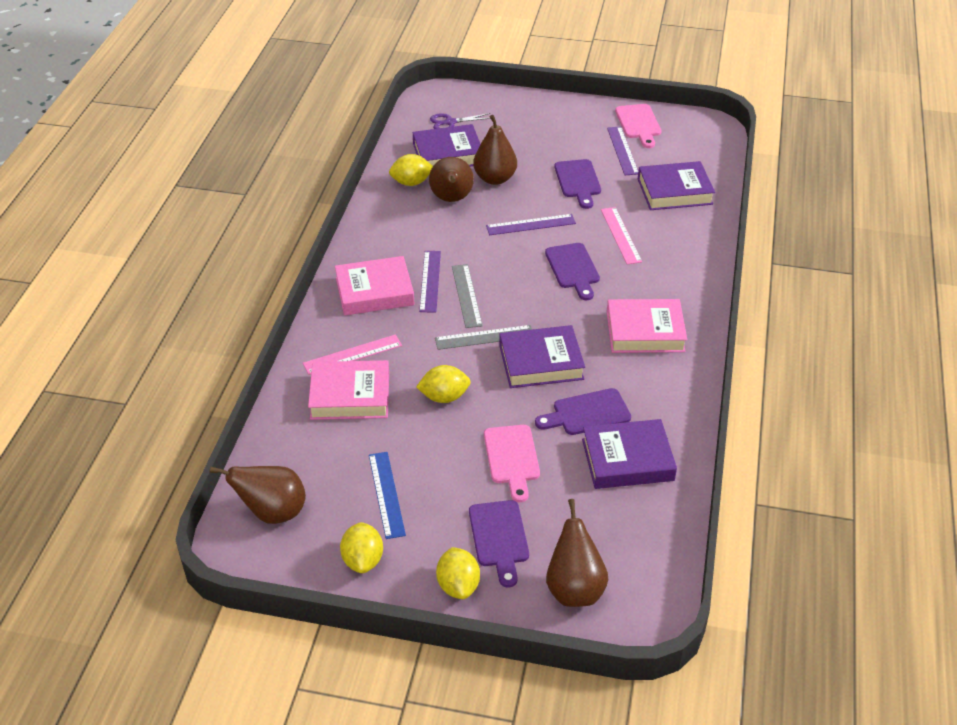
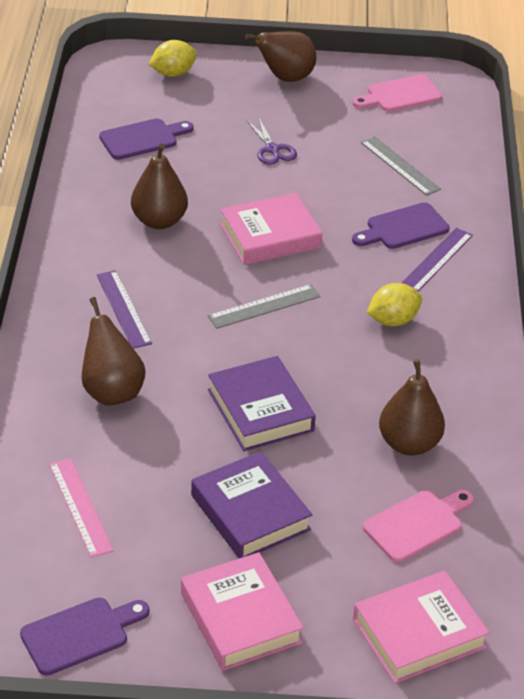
blue ruler: 1 -> 0
pink ruler: 2 -> 1
purple book: 4 -> 2
purple cutting board: 4 -> 3
purple ruler: 3 -> 2
yellow lemon: 4 -> 2

